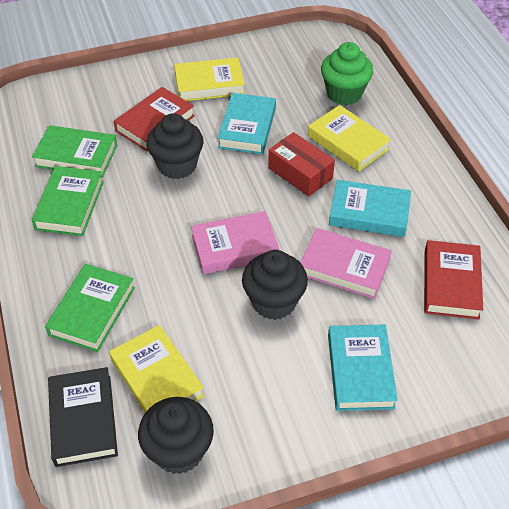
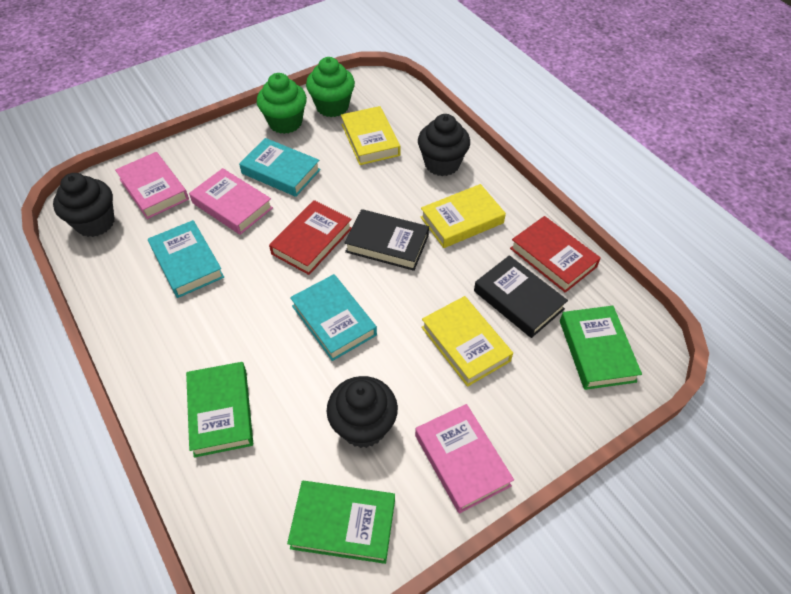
black book: 1 -> 2
green cupcake: 1 -> 2
pink book: 2 -> 3
red box: 1 -> 0

